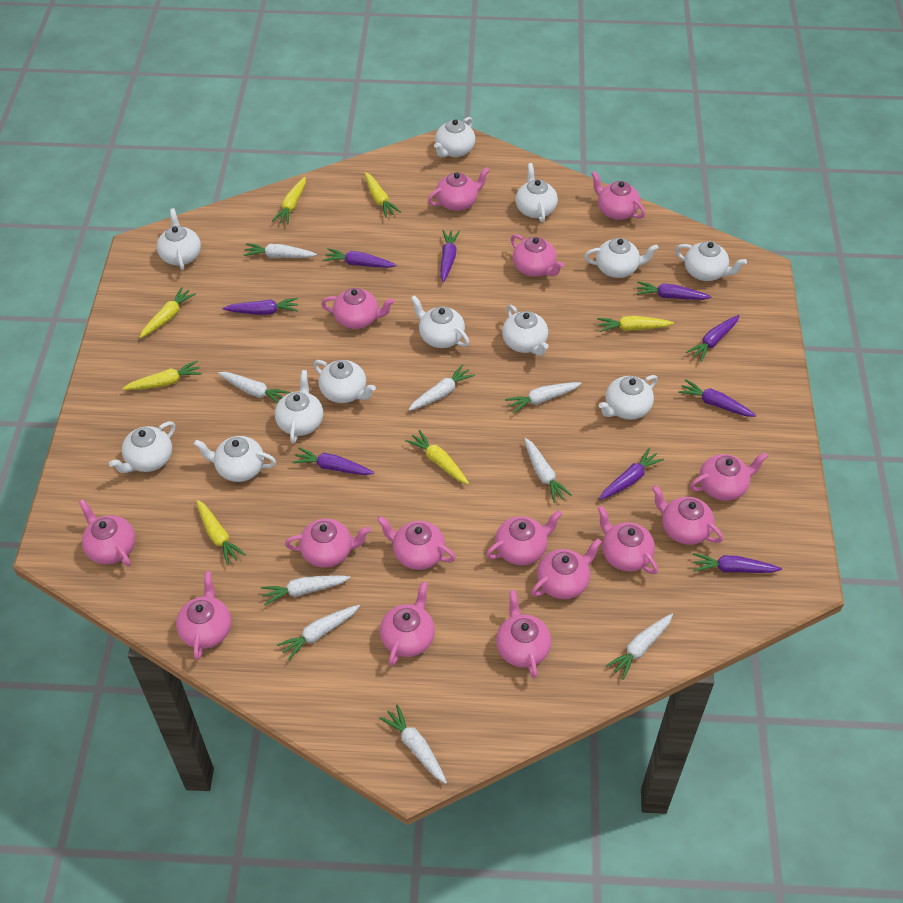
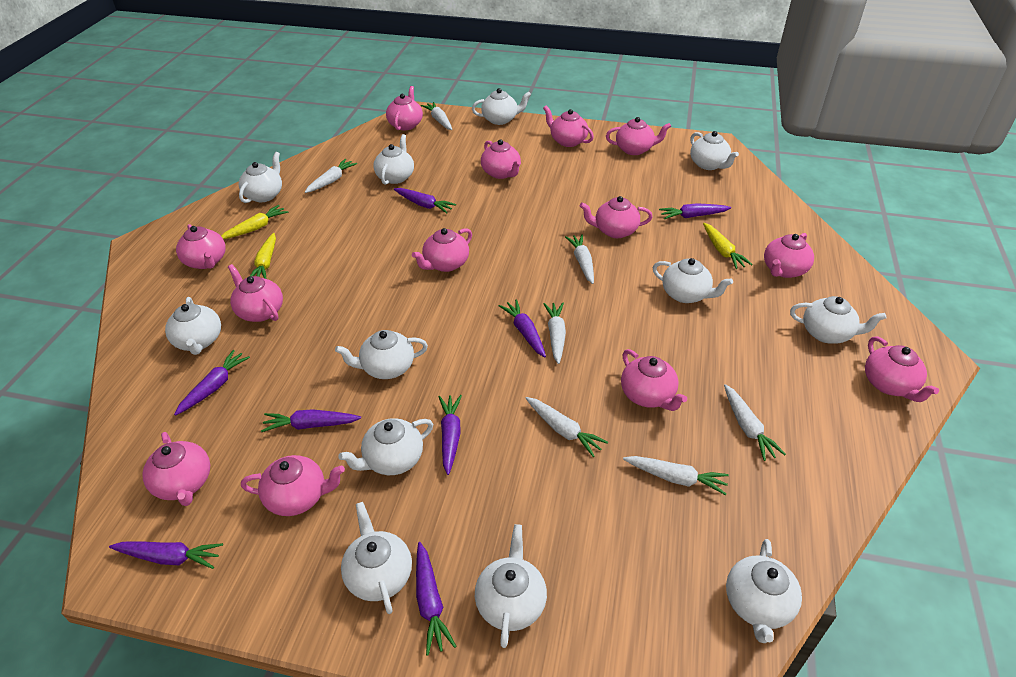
pink teapot: 15 -> 13
purple carrot: 9 -> 8
white carrot: 9 -> 7
yellow carrot: 7 -> 3

